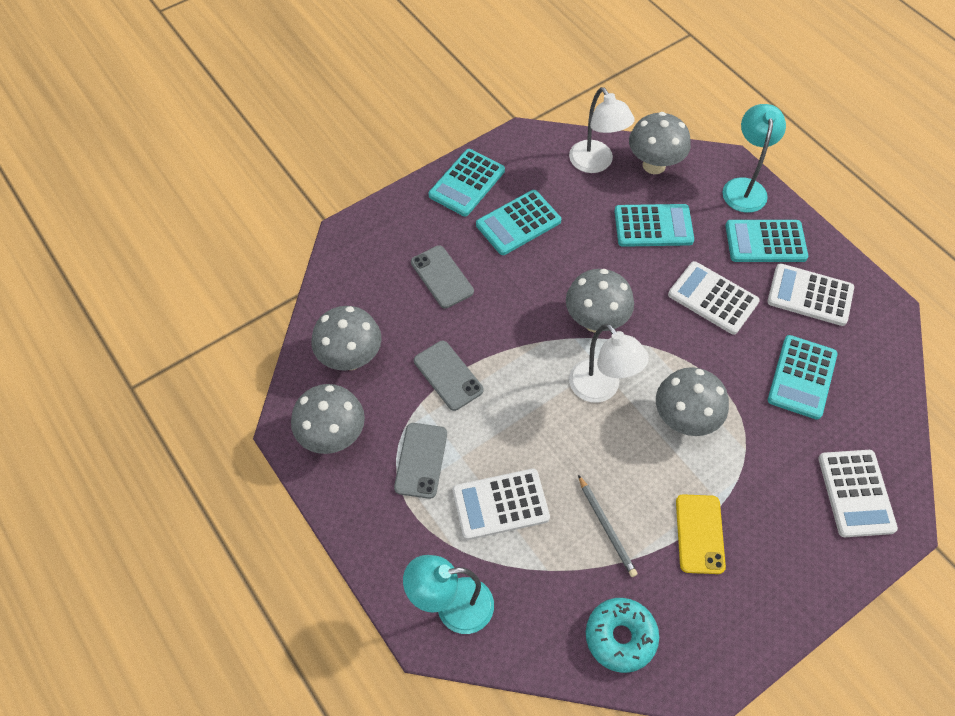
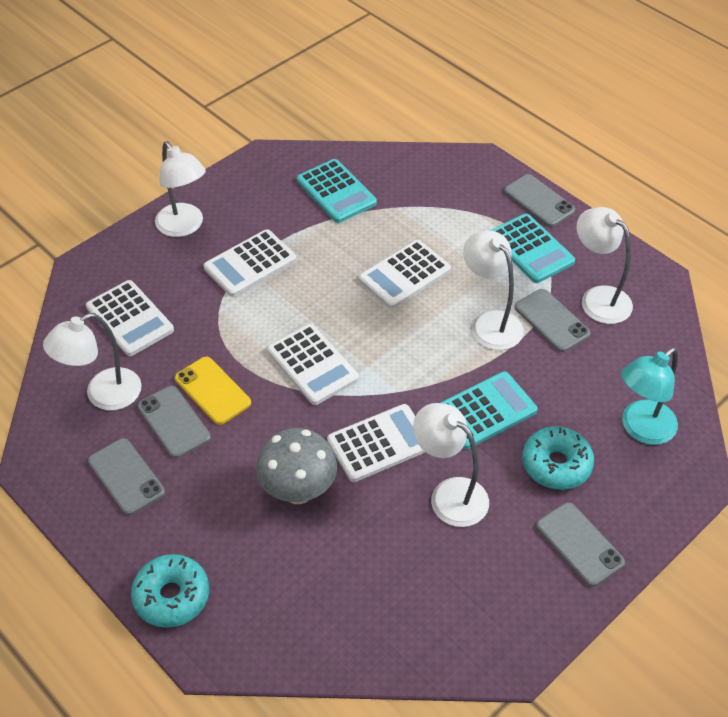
grey mushroom: 5 -> 1
grey pencil: 1 -> 0
grey phone: 3 -> 5
turquoise calculator: 5 -> 3
turquoise donut: 1 -> 2
turquoise lamp: 2 -> 1
white calculator: 4 -> 5
white lamp: 2 -> 5

